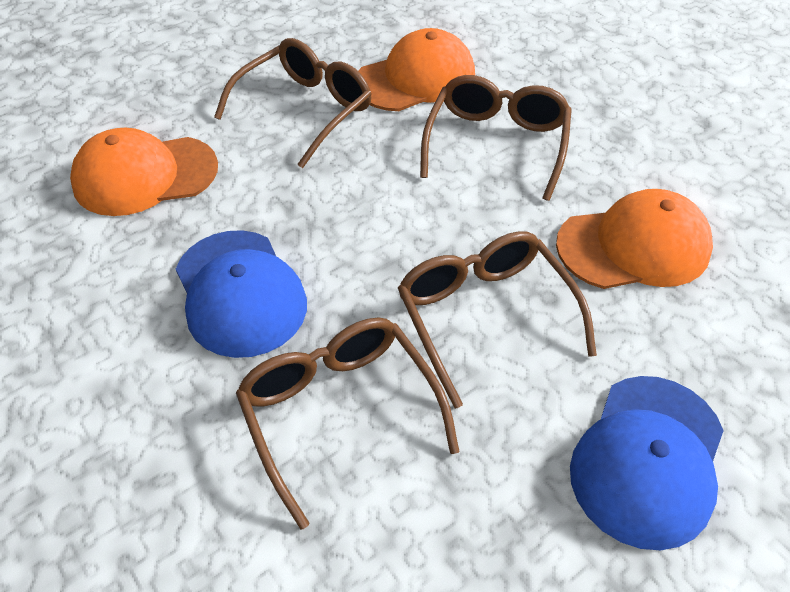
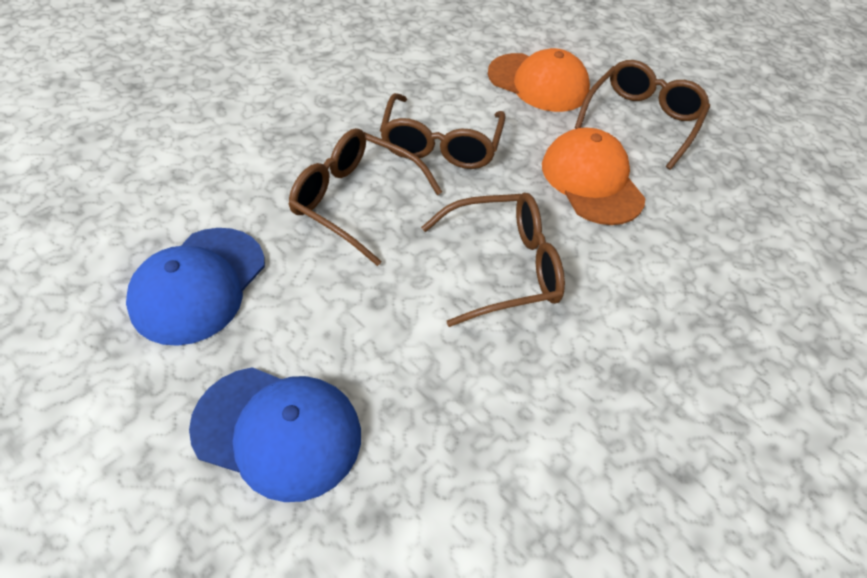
orange cap: 3 -> 2

